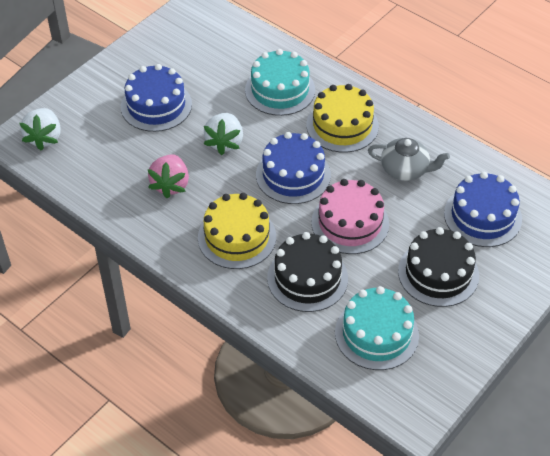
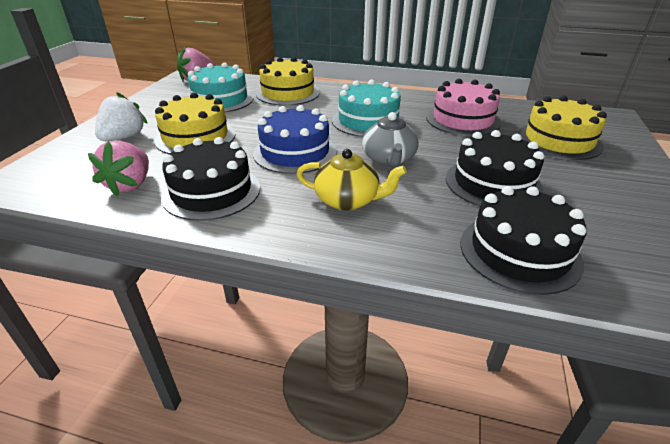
black cake: 2 -> 3
blue cake: 3 -> 1
pink strawberry: 1 -> 2
white strawberry: 2 -> 1
yellow cake: 2 -> 3
yellow teapot: 0 -> 1

